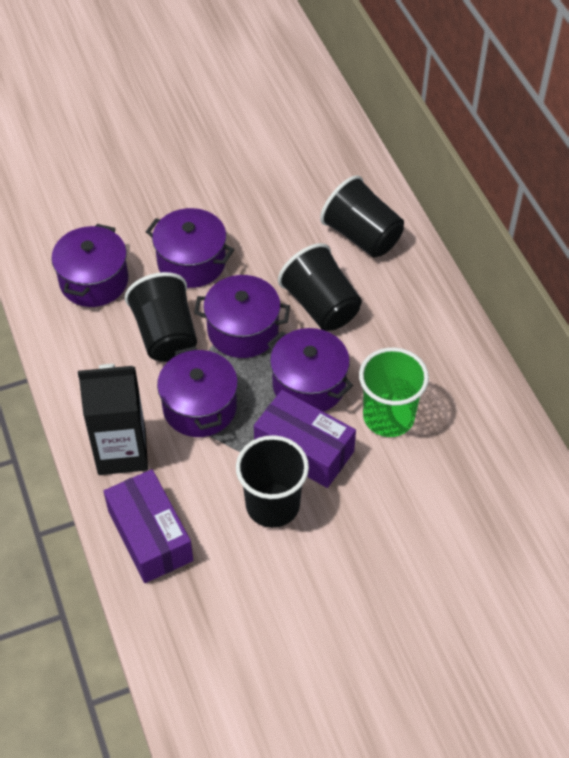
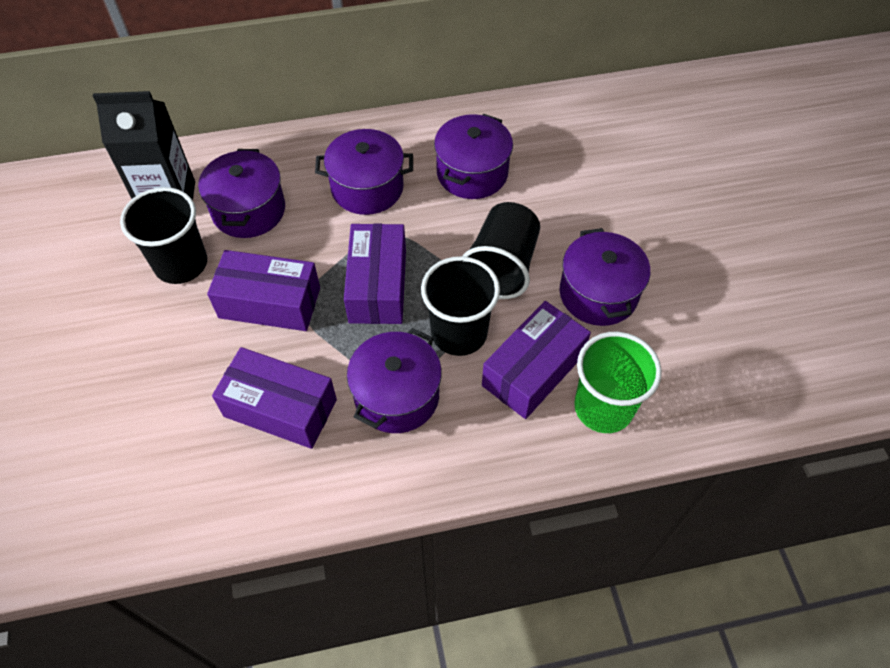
black cup: 4 -> 3
purple box: 2 -> 4

